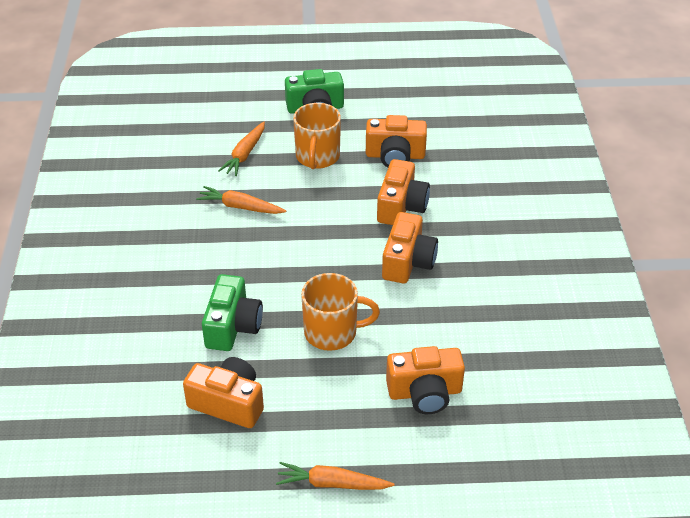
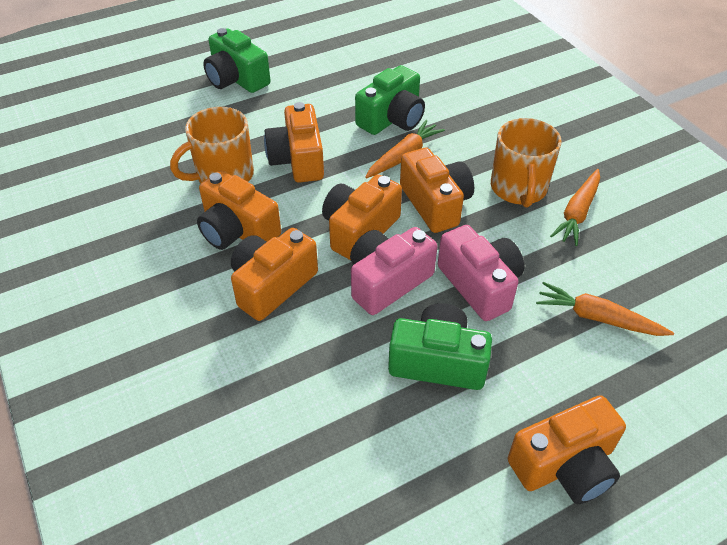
green camera: 2 -> 3
orange camera: 5 -> 6
pink camera: 0 -> 2

